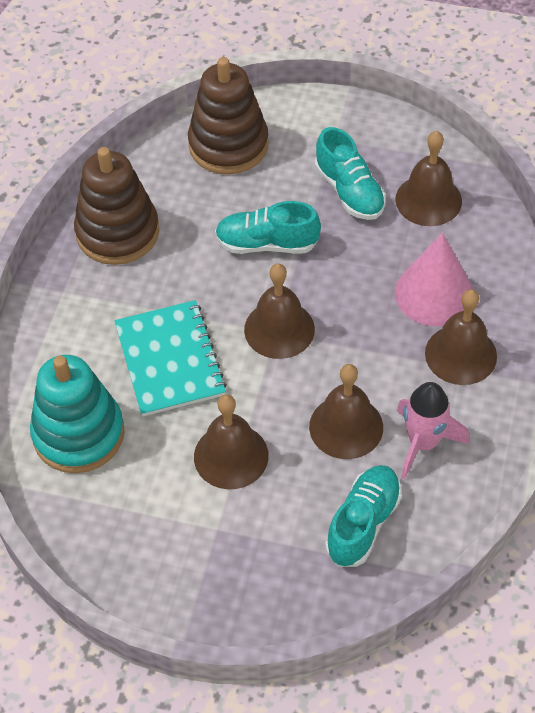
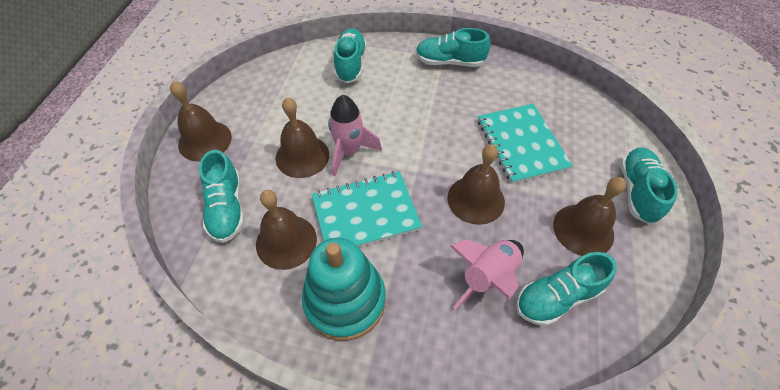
brown stacking toy: 2 -> 0
pink cone: 1 -> 0
pink rocket: 1 -> 2
turquoise notebook: 1 -> 2
turquoise shoe: 3 -> 5

